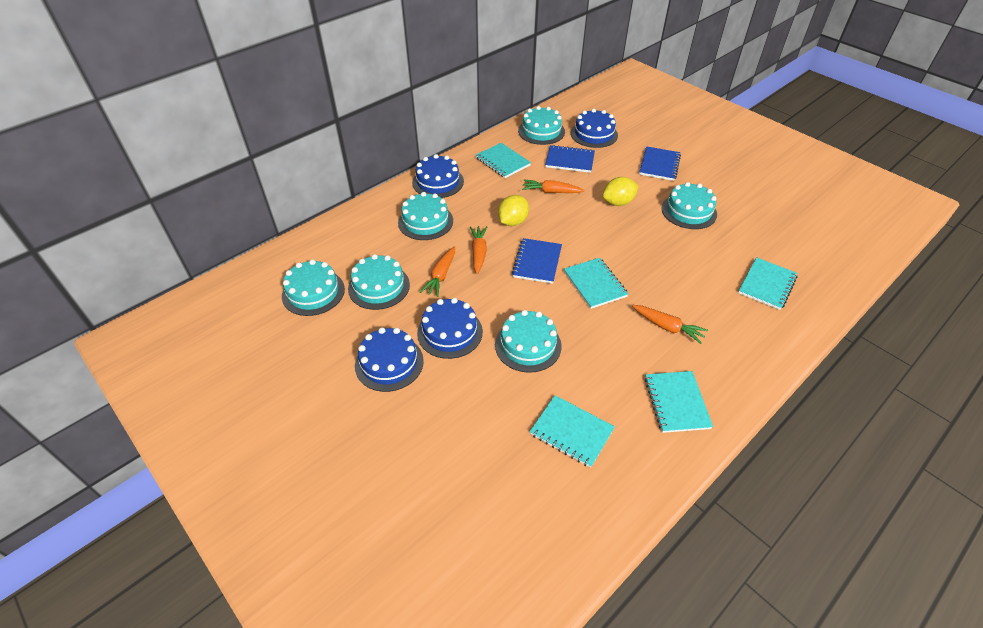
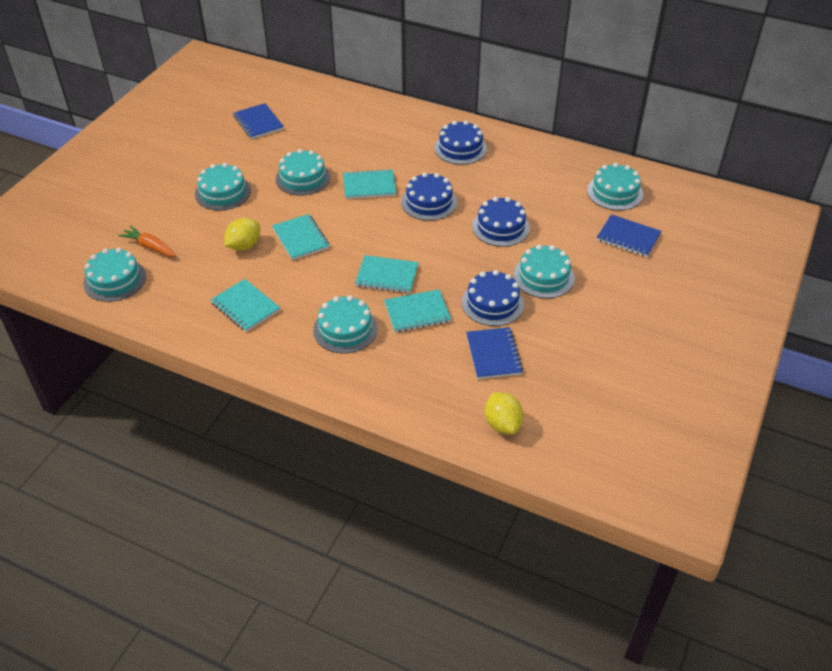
orange carrot: 4 -> 1

